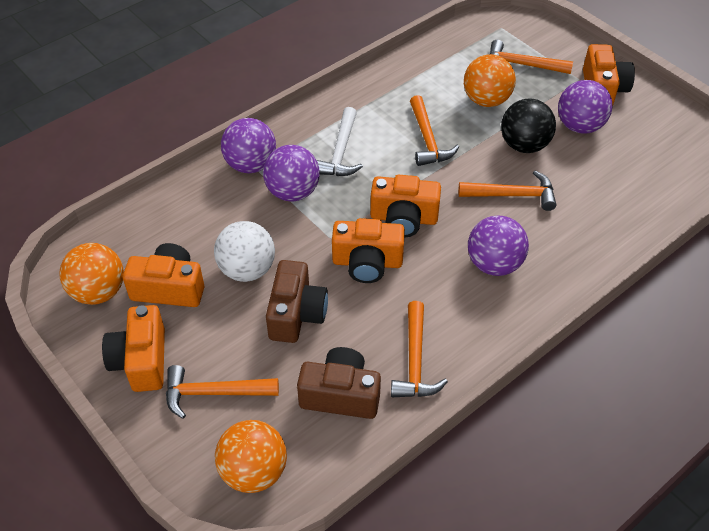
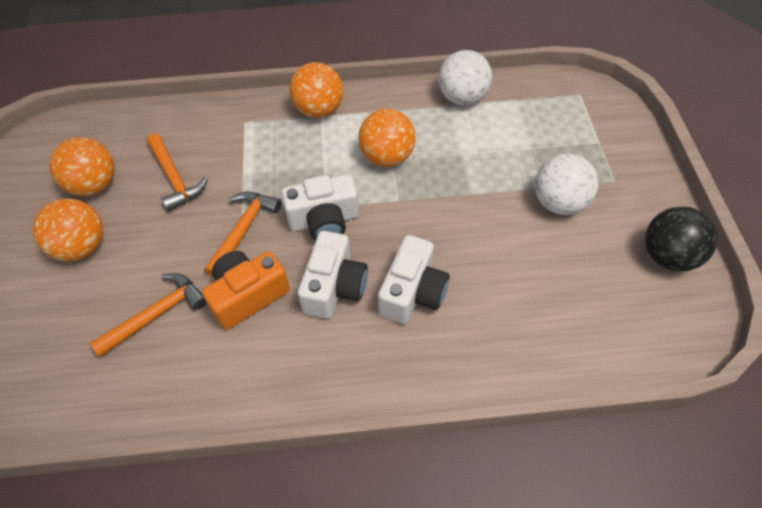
brown camera: 2 -> 0
orange ball: 3 -> 4
orange camera: 5 -> 1
orange hammer: 5 -> 3
purple ball: 4 -> 0
white ball: 1 -> 2
white camera: 0 -> 3
white hammer: 1 -> 0

